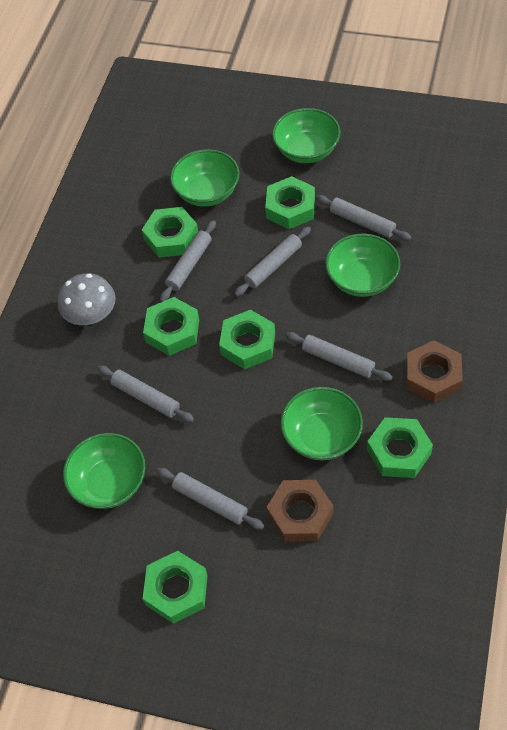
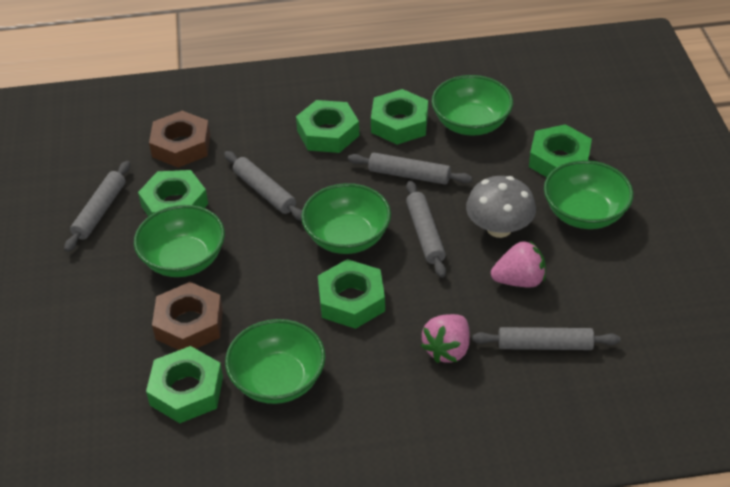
grey rolling pin: 6 -> 5
pink strawberry: 0 -> 2

